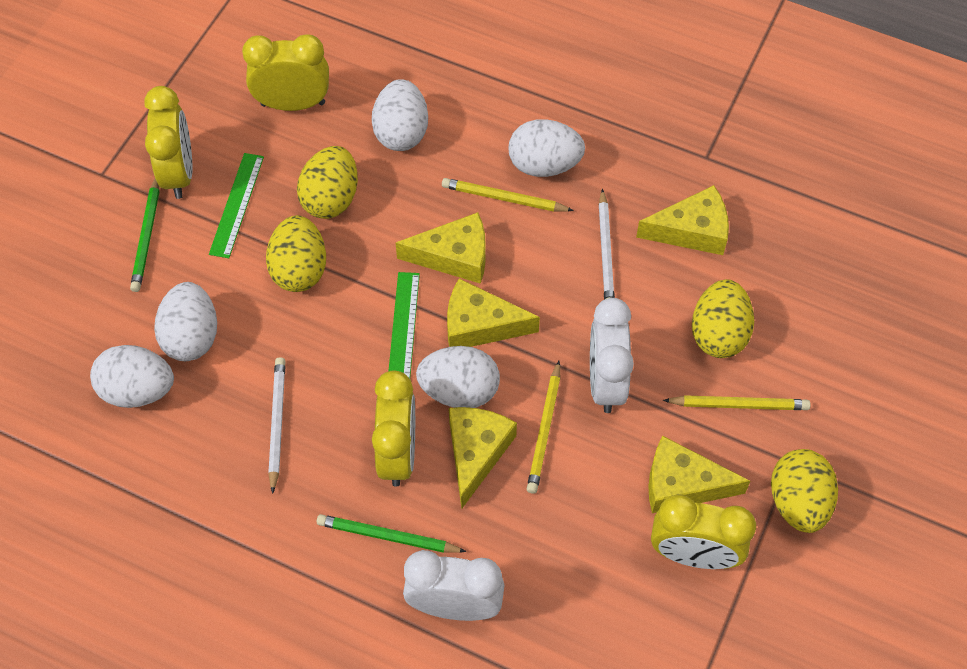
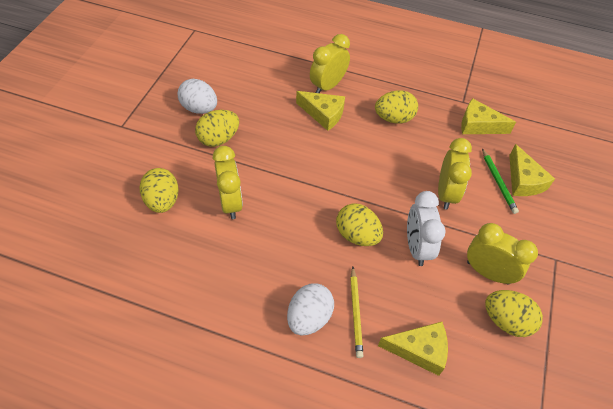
green pencil: 2 -> 1
green ruler: 2 -> 0
white clock: 2 -> 1
white egg: 5 -> 2
white pencil: 2 -> 0
yellow cheese: 5 -> 4
yellow egg: 4 -> 5
yellow pencil: 3 -> 1

